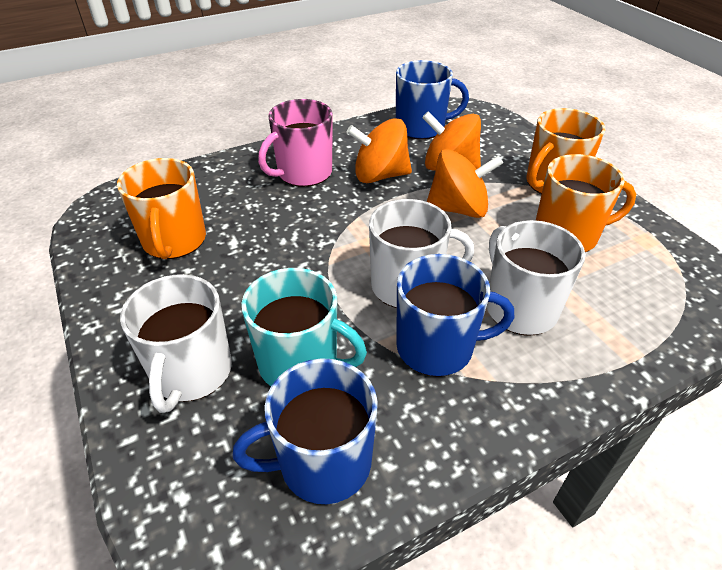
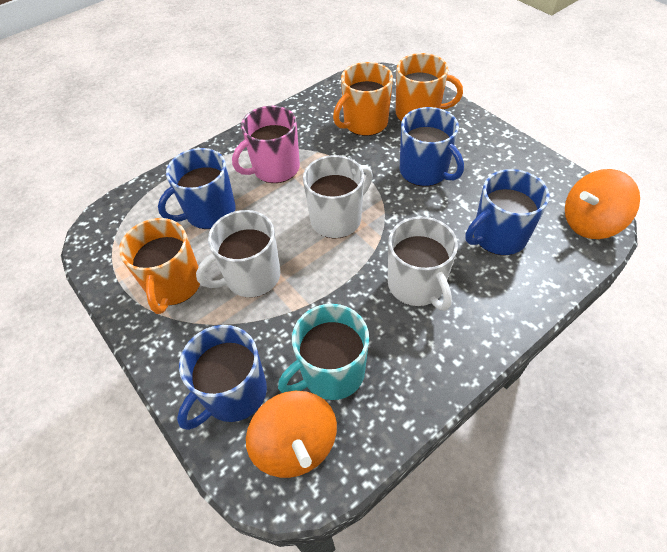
blue mug: 3 -> 4
orange spinning top: 3 -> 2

